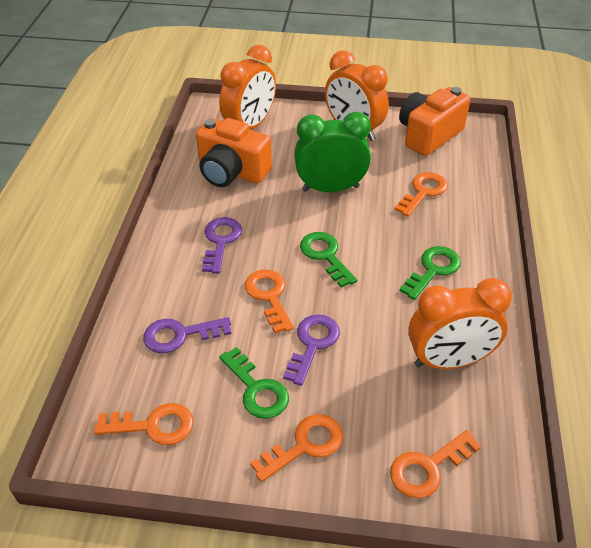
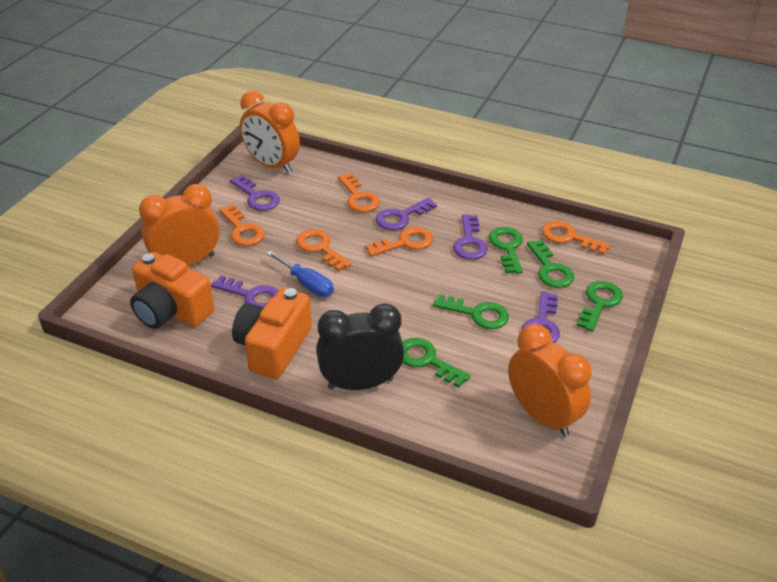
black clock: 0 -> 1
blue screwdriver: 0 -> 1
green clock: 1 -> 0
green key: 3 -> 5
purple key: 3 -> 5

